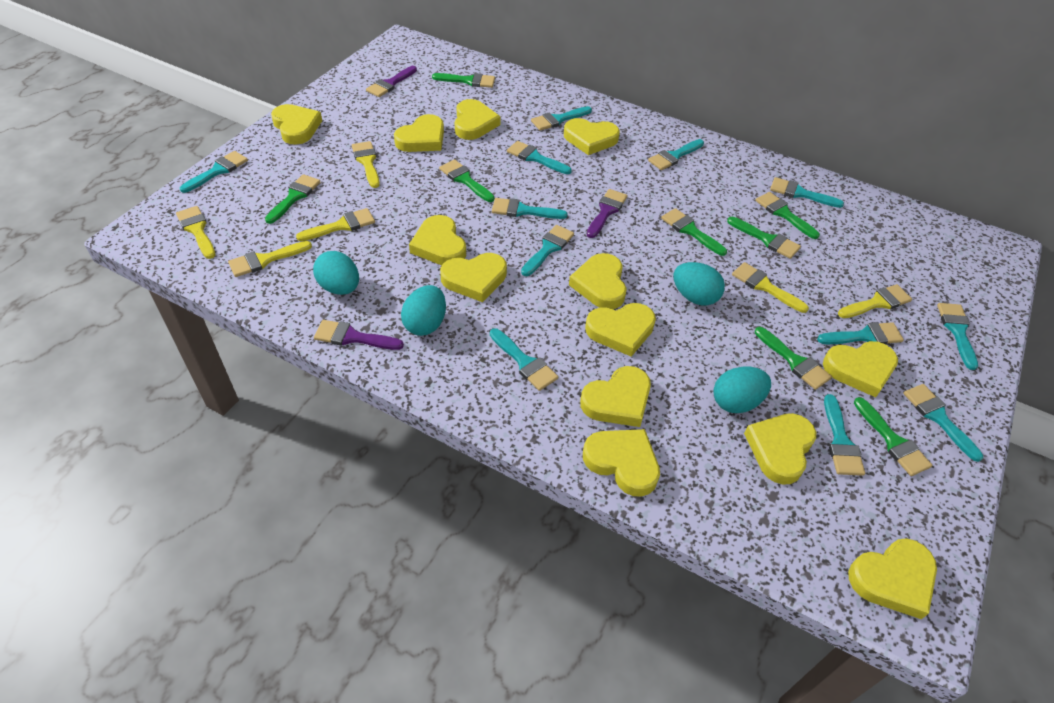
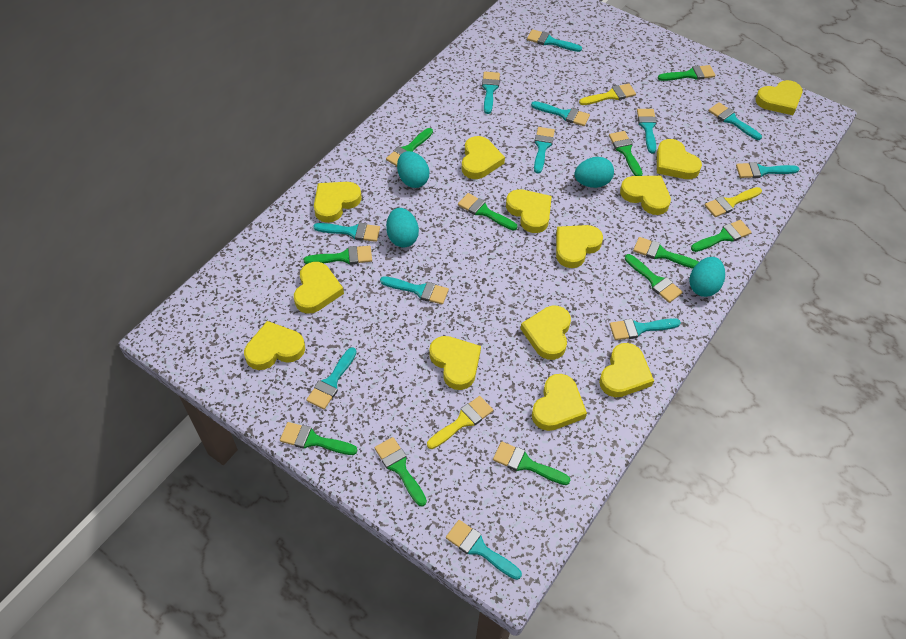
green brush: 8 -> 11
purple brush: 3 -> 0
yellow brush: 6 -> 3

